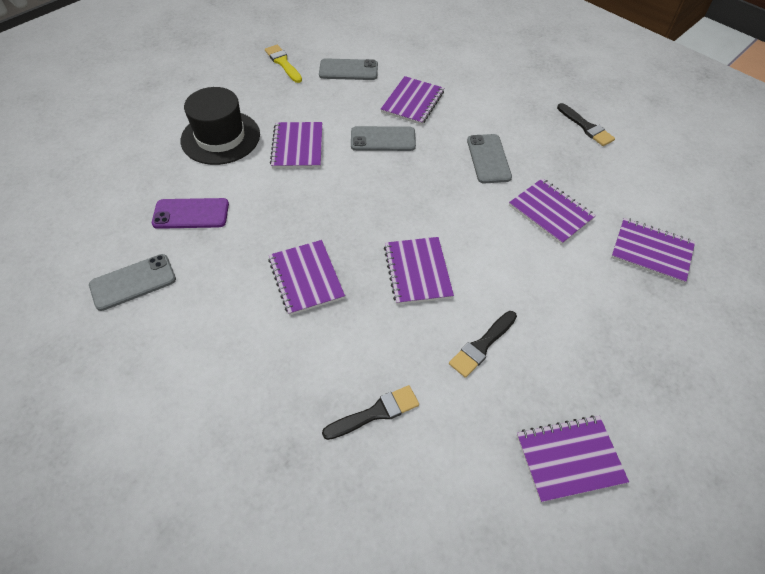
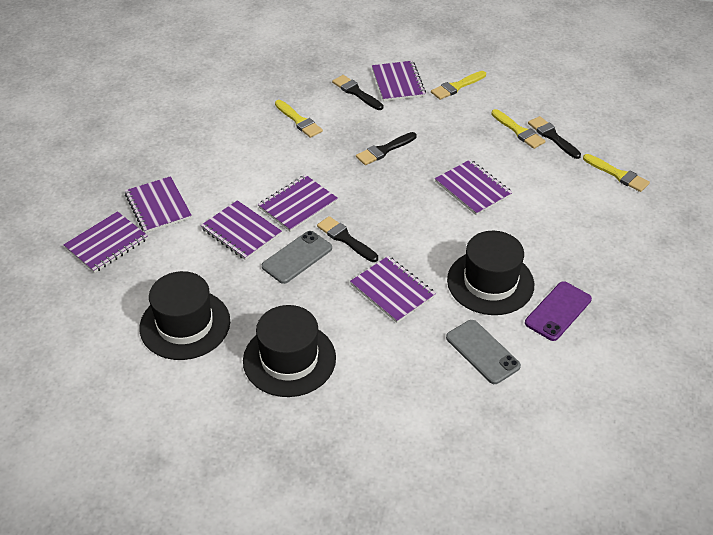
black brush: 3 -> 4
black hat: 1 -> 3
grey phone: 4 -> 2
yellow brush: 1 -> 4

